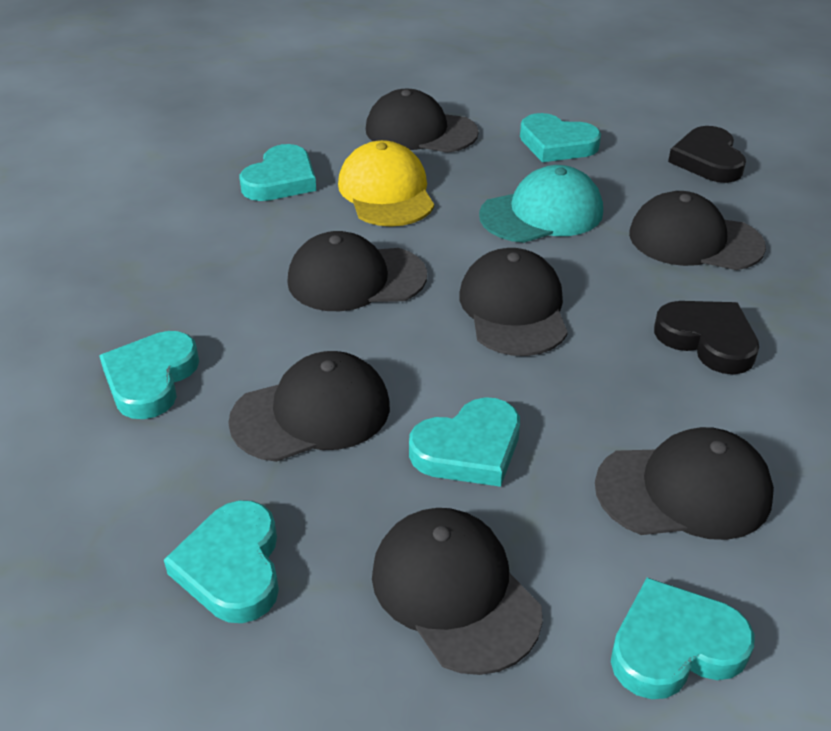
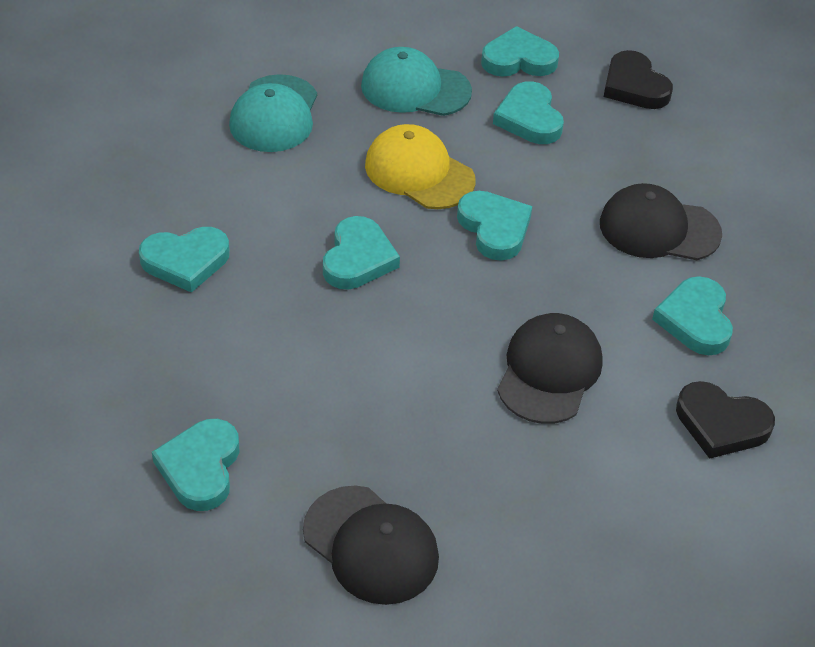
black cap: 7 -> 3
turquoise cap: 1 -> 2
turquoise heart: 6 -> 7

